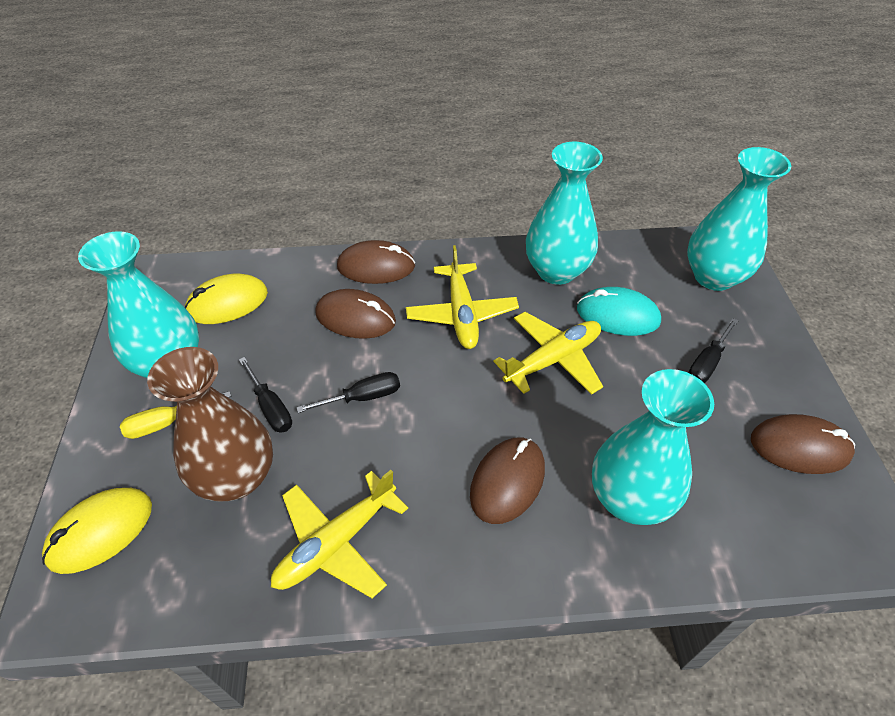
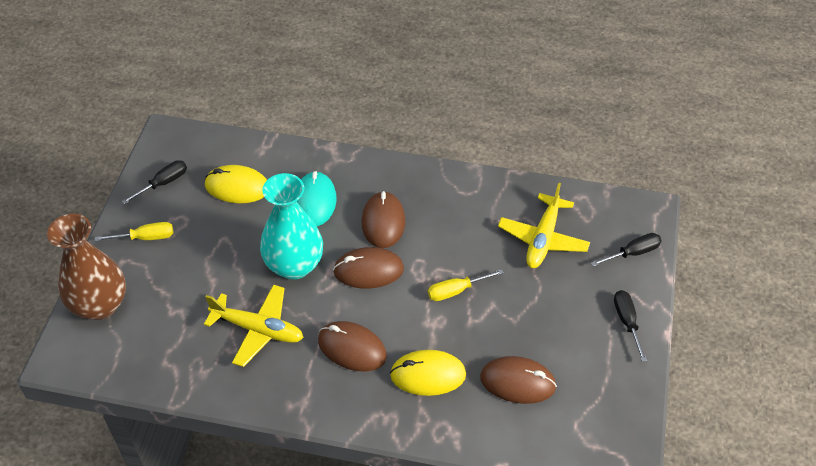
turquoise vase: 4 -> 1
yellow plane: 3 -> 2
yellow screwdriver: 1 -> 2

